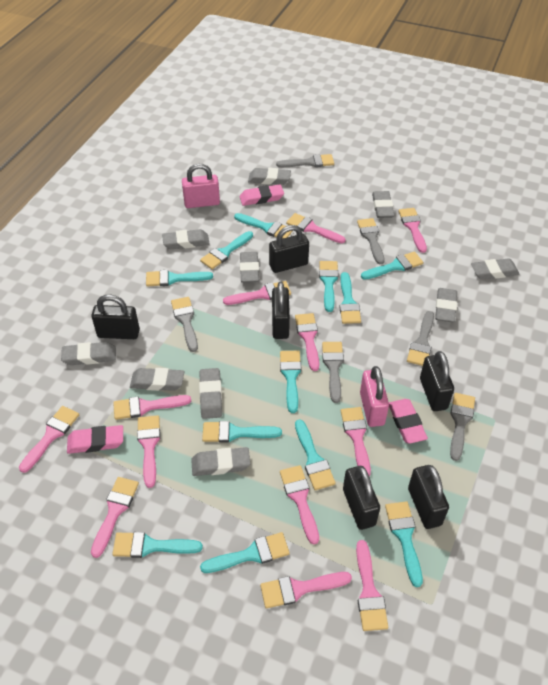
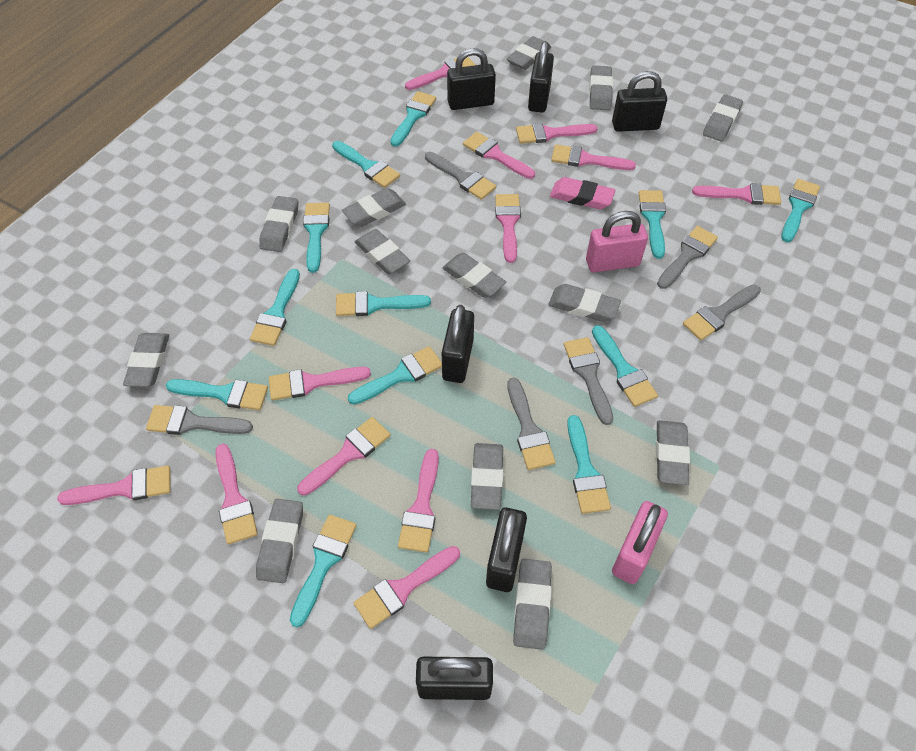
grey eraser: 10 -> 13
pink eraser: 3 -> 1

